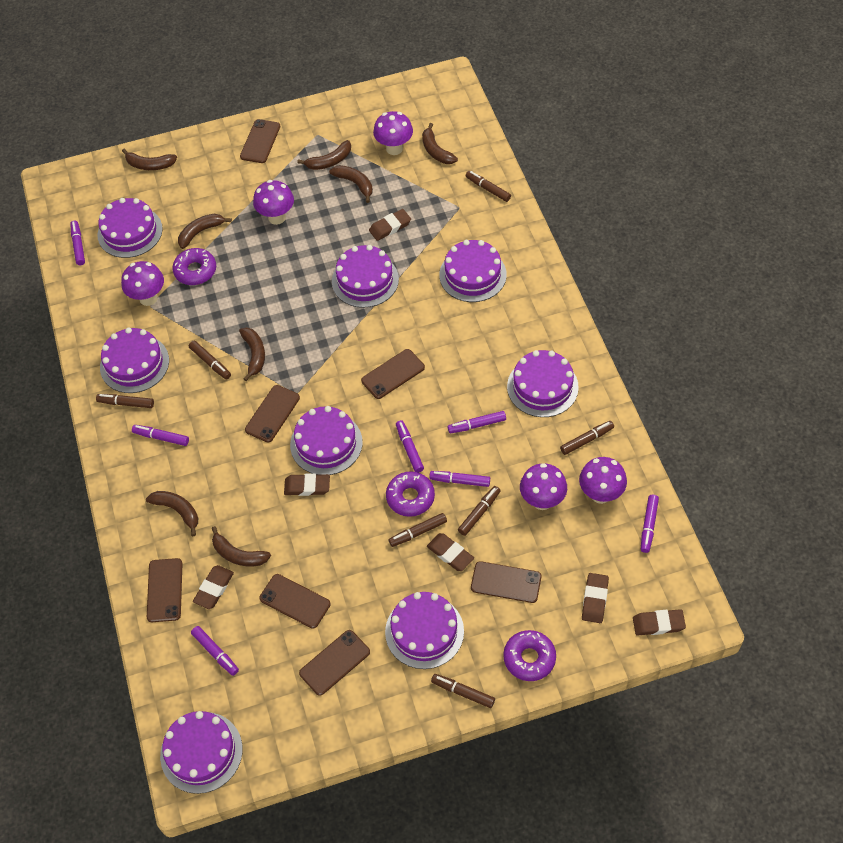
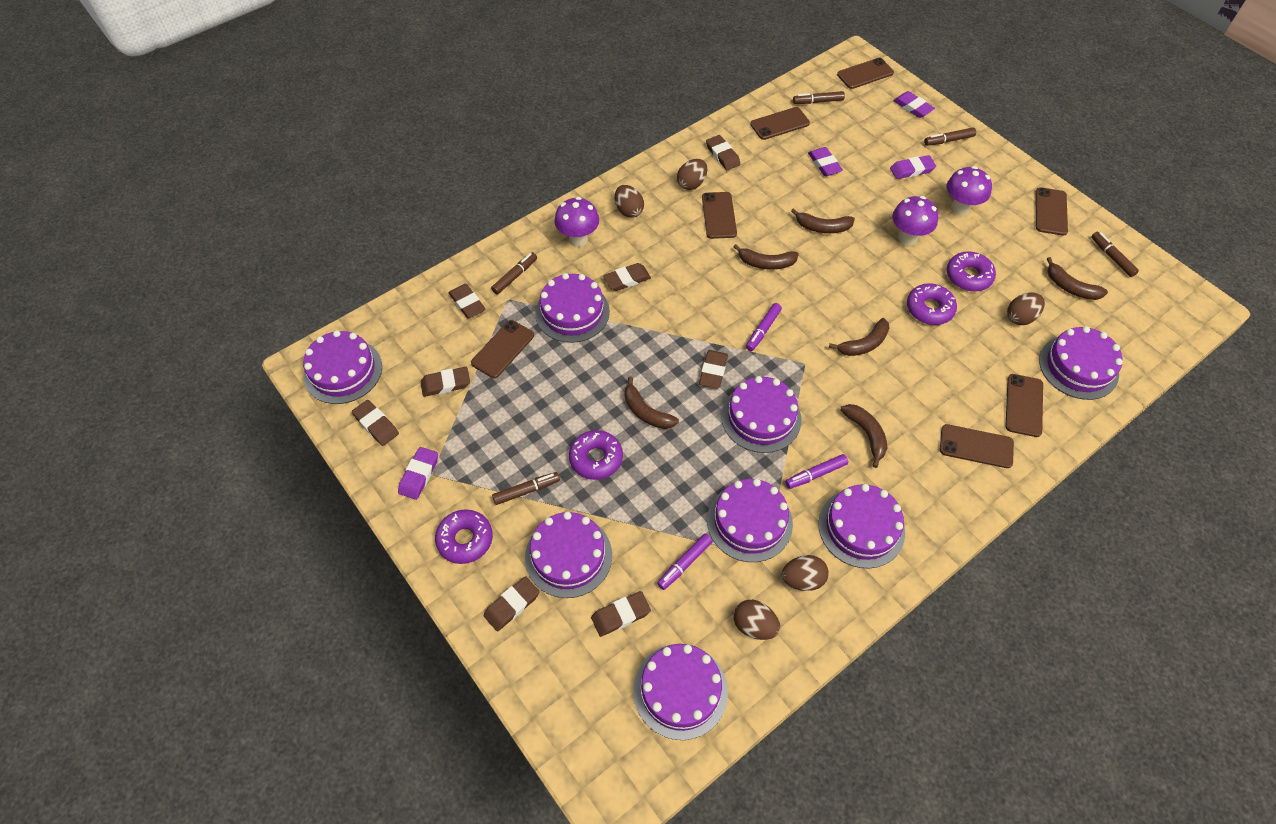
brown banana: 8 -> 6
brown egg: 0 -> 5
brown eraser: 6 -> 8
brown marker: 7 -> 5
purple donut: 3 -> 4
purple eraser: 0 -> 4
purple marker: 7 -> 3
purple mushroom: 5 -> 3

